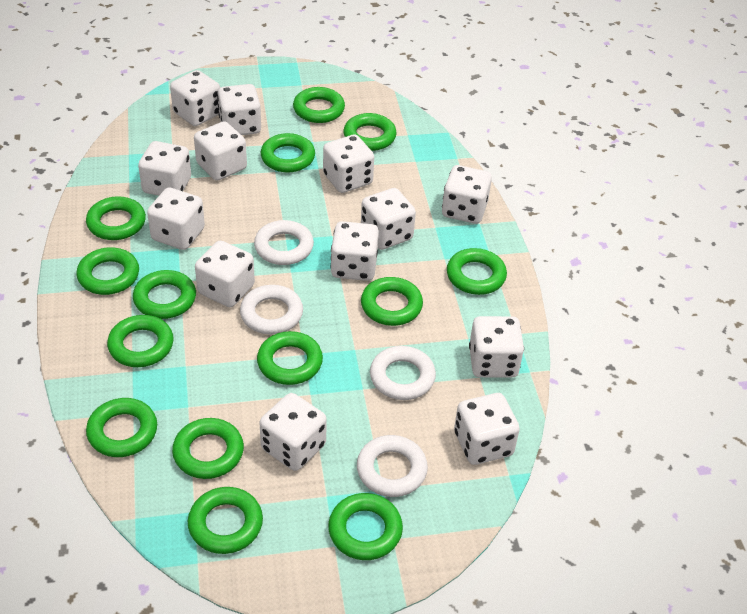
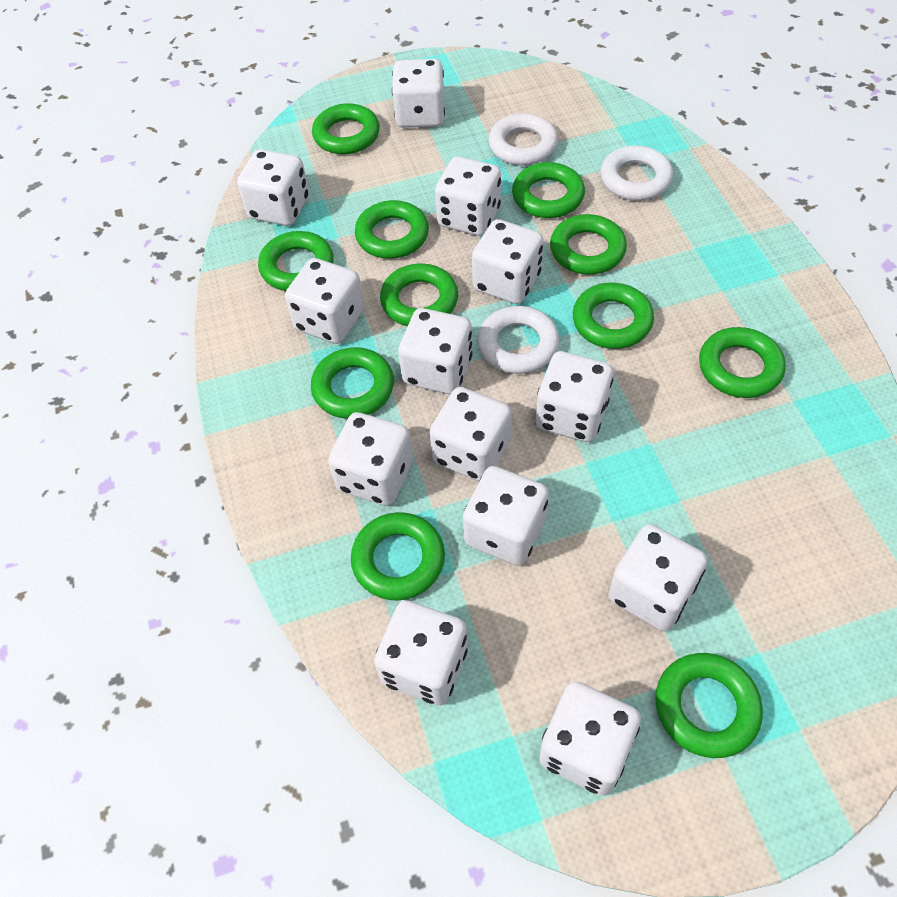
green ring: 14 -> 11
white ring: 4 -> 3

